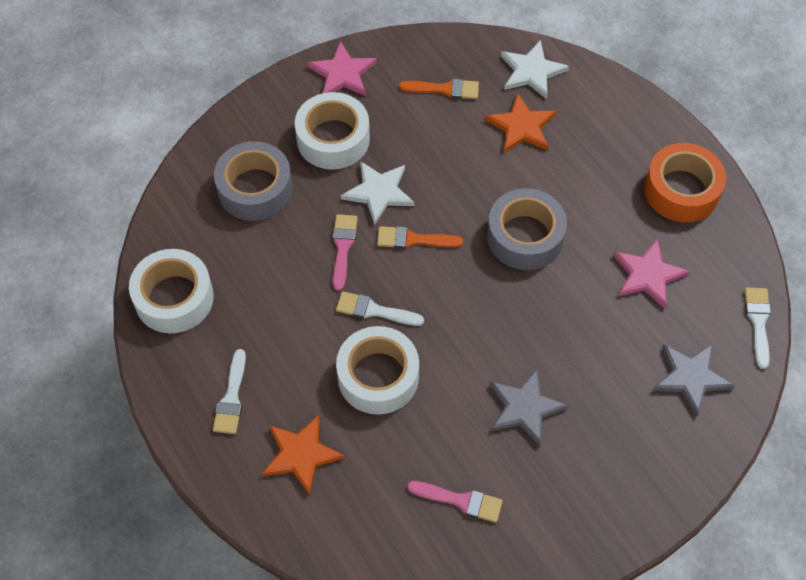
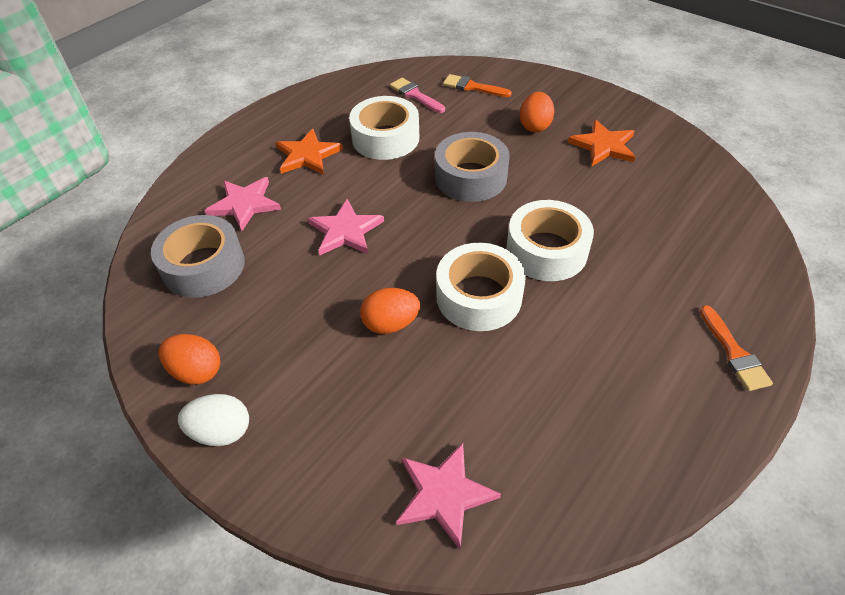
grey star: 2 -> 0
orange egg: 0 -> 3
orange tape: 1 -> 0
pink brush: 2 -> 1
pink star: 2 -> 3
white brush: 3 -> 0
white egg: 0 -> 1
white star: 2 -> 0

